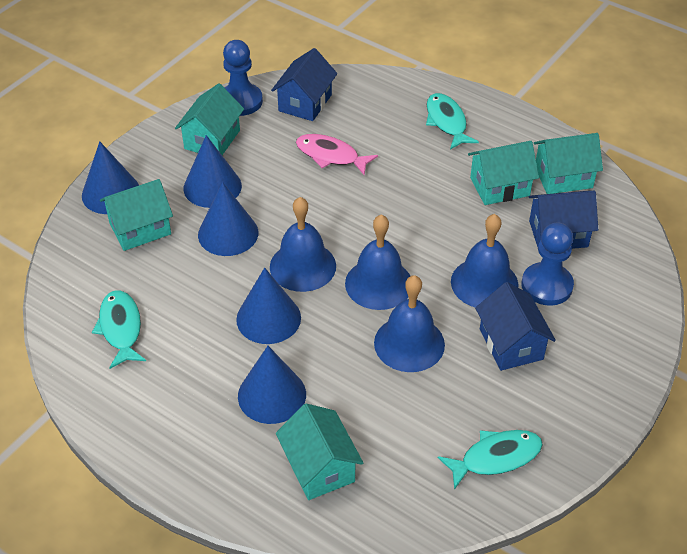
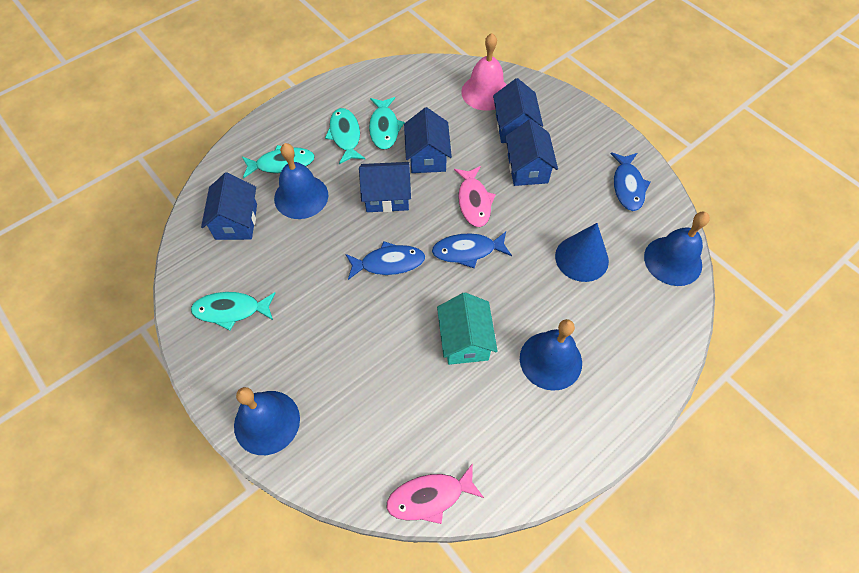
blue cone: 5 -> 1
blue fish: 0 -> 3
blue house: 3 -> 5
blue pawn: 2 -> 0
pink bell: 0 -> 1
pink fish: 1 -> 2
turquoise fish: 3 -> 4
turquoise house: 5 -> 1

